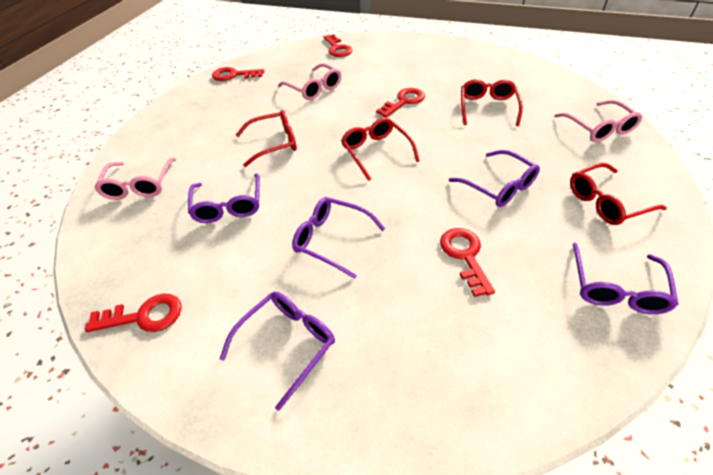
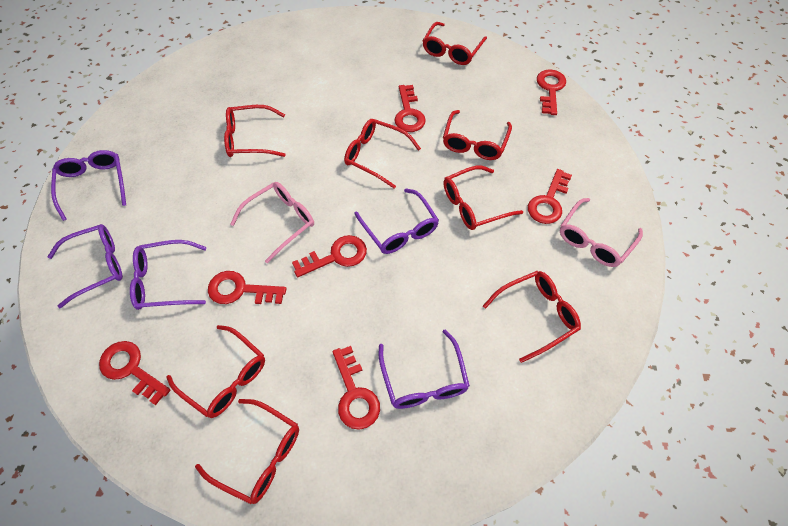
pink glasses: 3 -> 2
red glasses: 4 -> 8
red key: 5 -> 7

